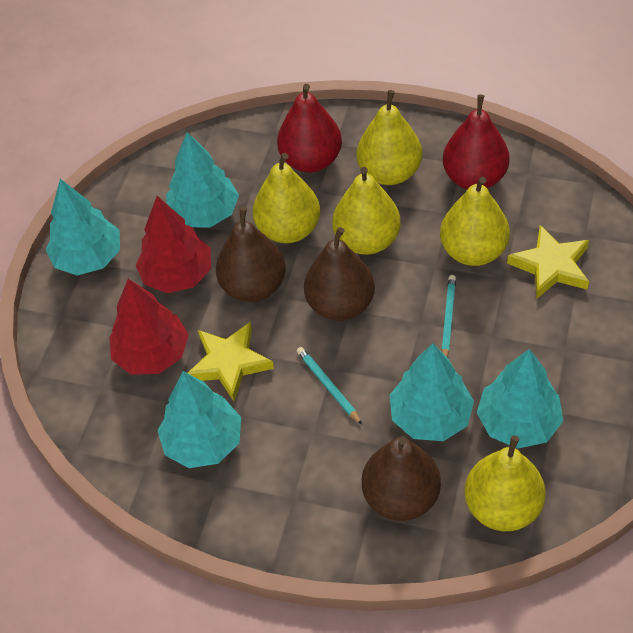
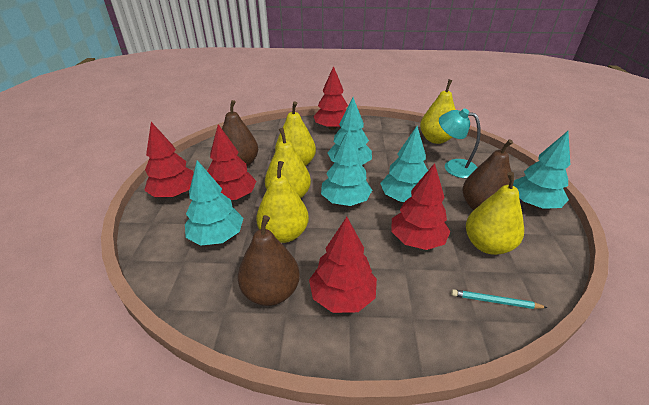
red pear: 2 -> 0
red tree: 2 -> 5
turquoise lamp: 0 -> 1
turquoise pencil: 2 -> 1
yellow star: 2 -> 0

